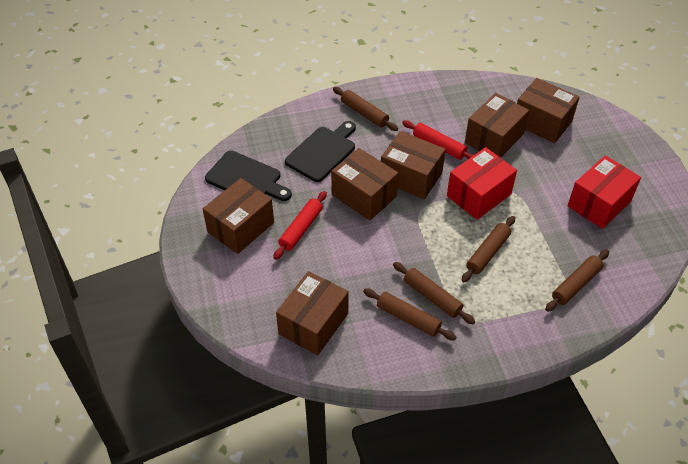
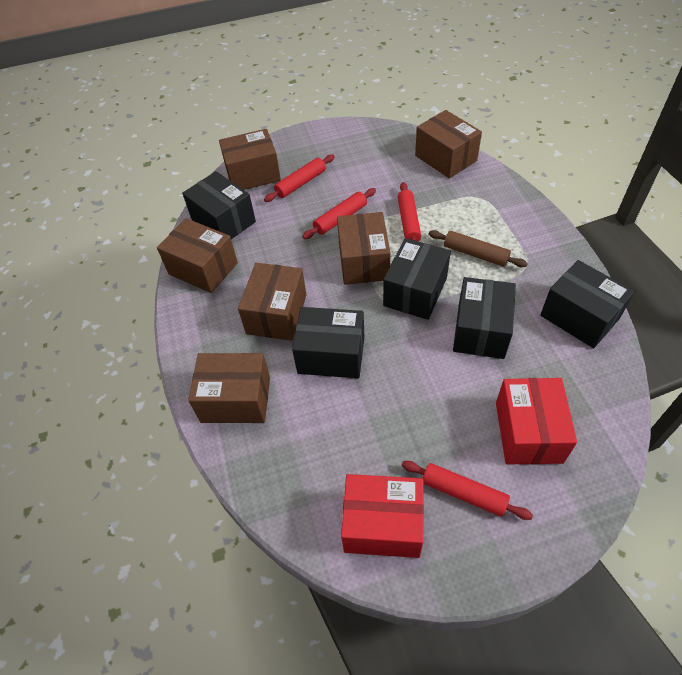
black box: 0 -> 5
black cutting board: 2 -> 0
brown rolling pin: 5 -> 1
red rolling pin: 2 -> 4

